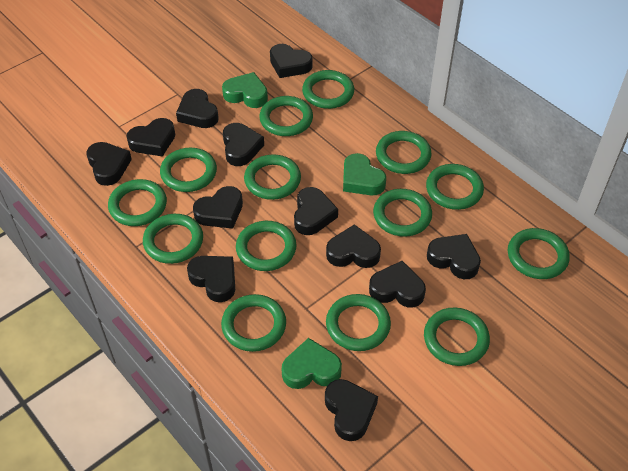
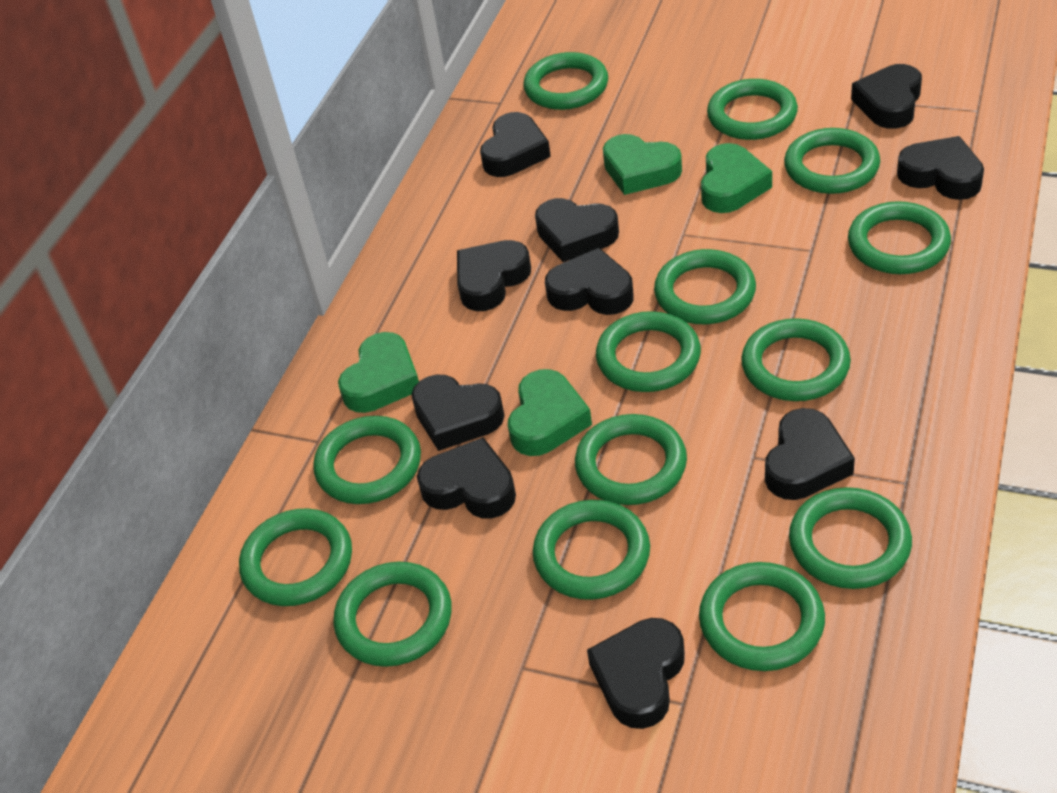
black heart: 12 -> 10
green heart: 3 -> 4

